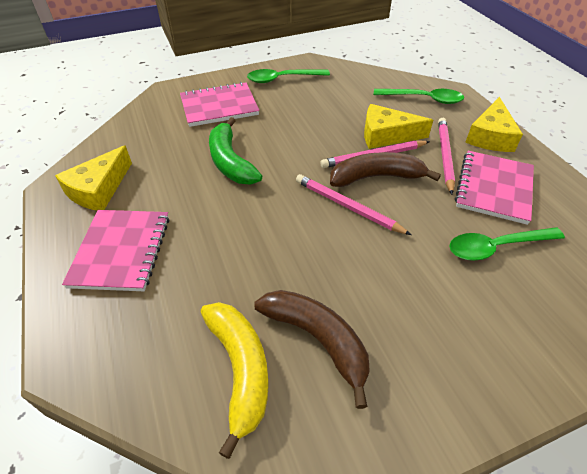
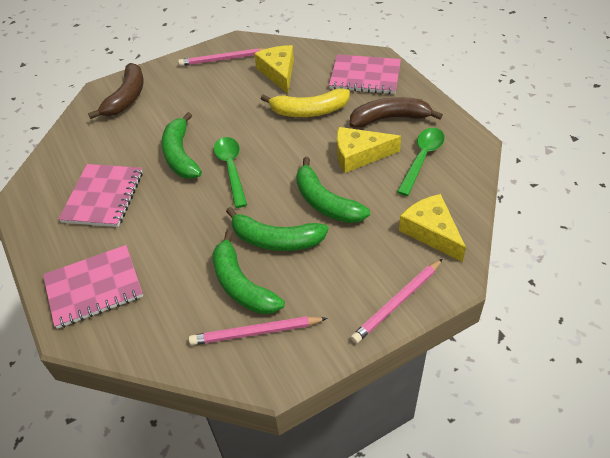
green banana: 1 -> 4
green spoon: 3 -> 2

